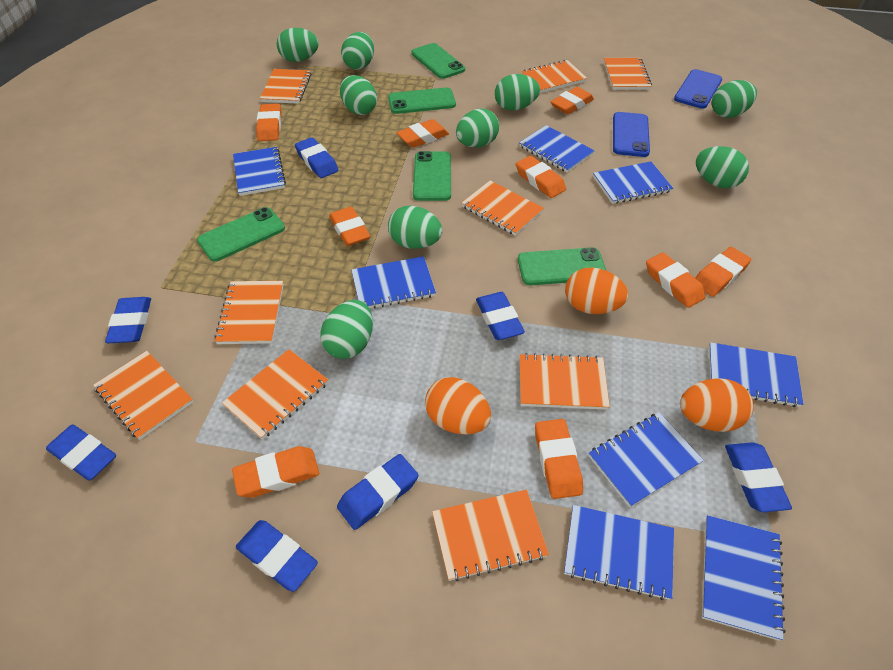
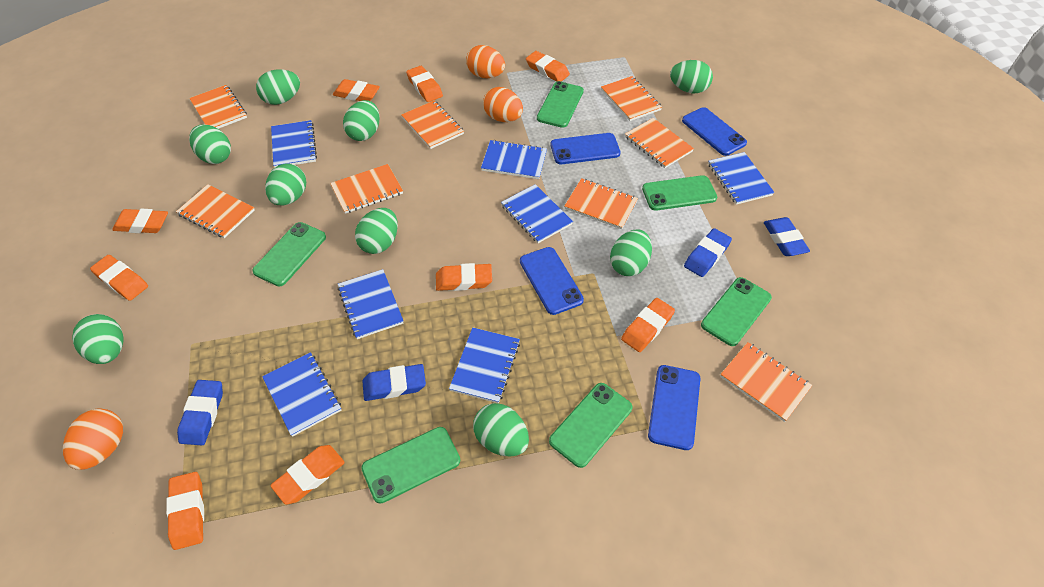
blue eraser: 7 -> 4
blue notebook: 8 -> 7
blue phone: 2 -> 4
green phone: 5 -> 6
orange notebook: 9 -> 8

